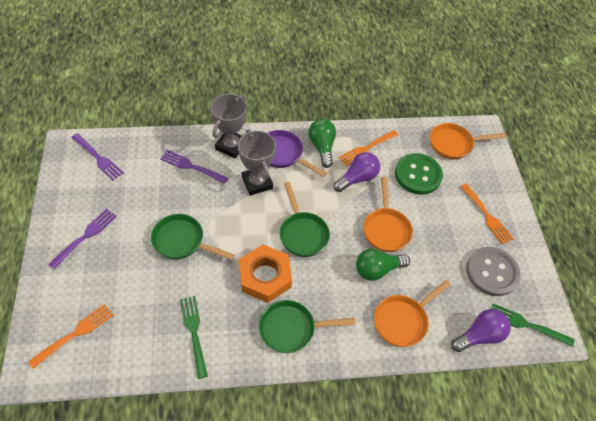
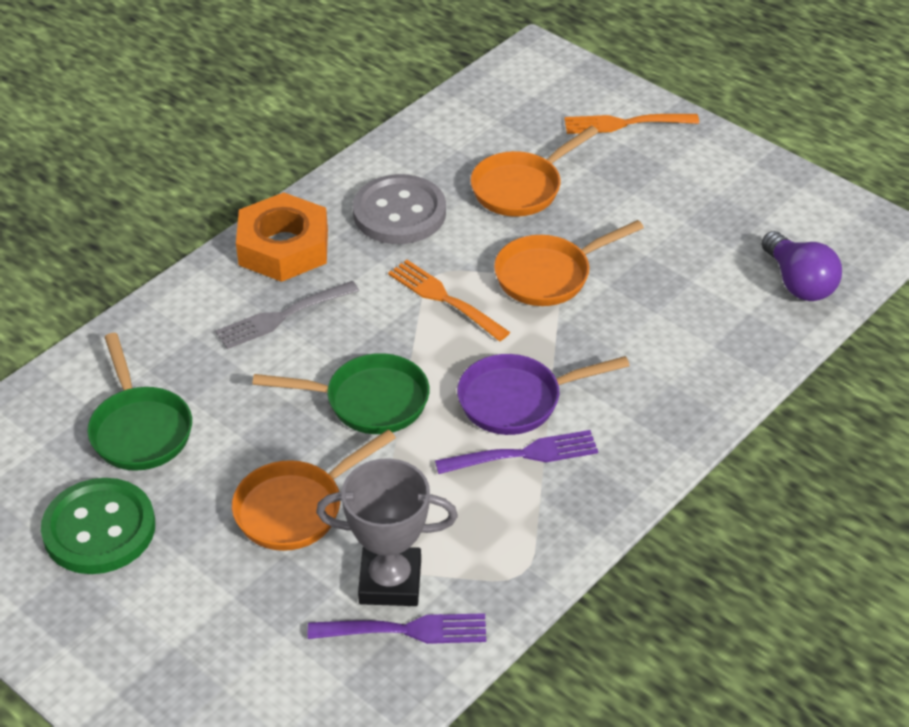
green fork: 2 -> 0
green light bulb: 2 -> 0
green pan: 3 -> 2
grey fork: 0 -> 1
grey trophy: 2 -> 1
orange fork: 3 -> 2
purple fork: 3 -> 2
purple light bulb: 2 -> 1

